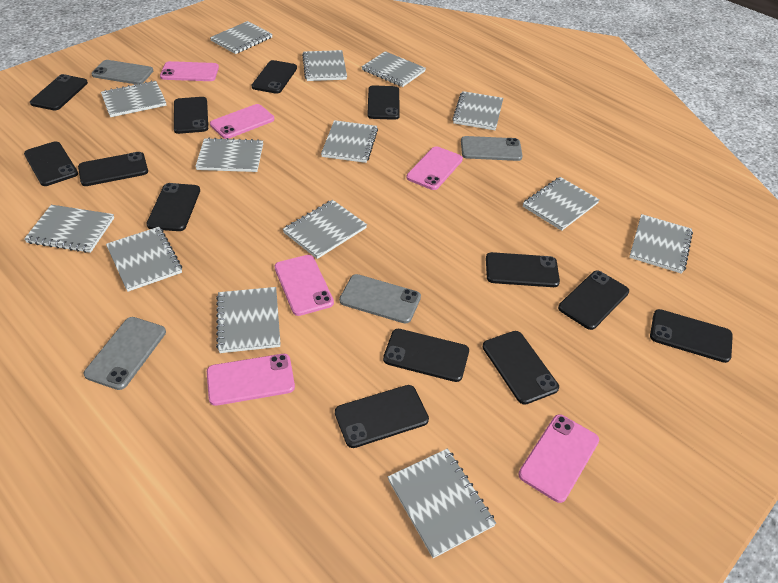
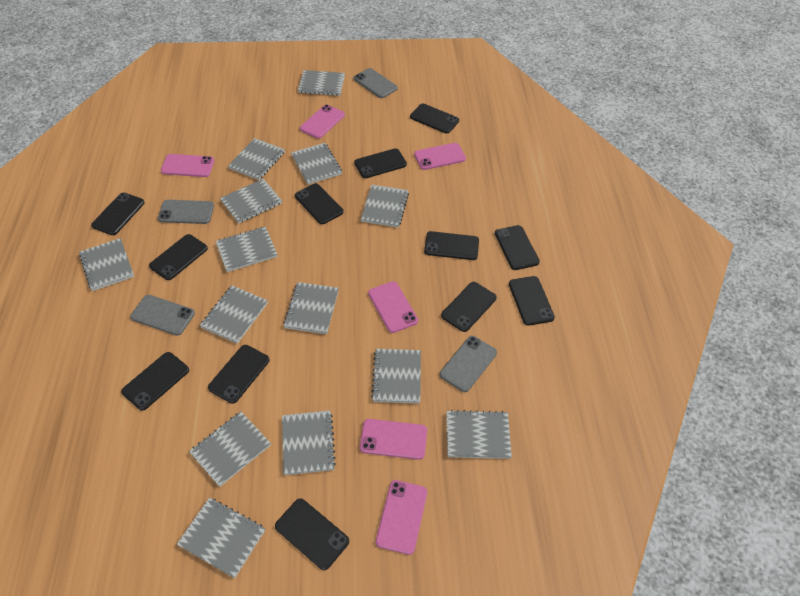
black phone: 13 -> 12

